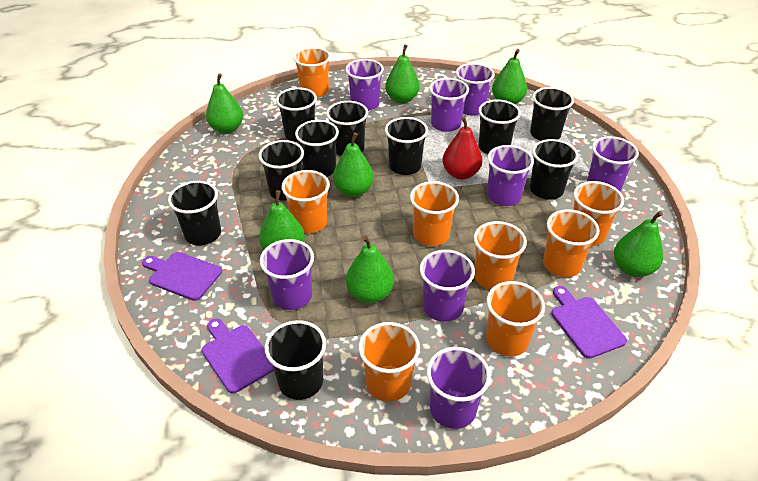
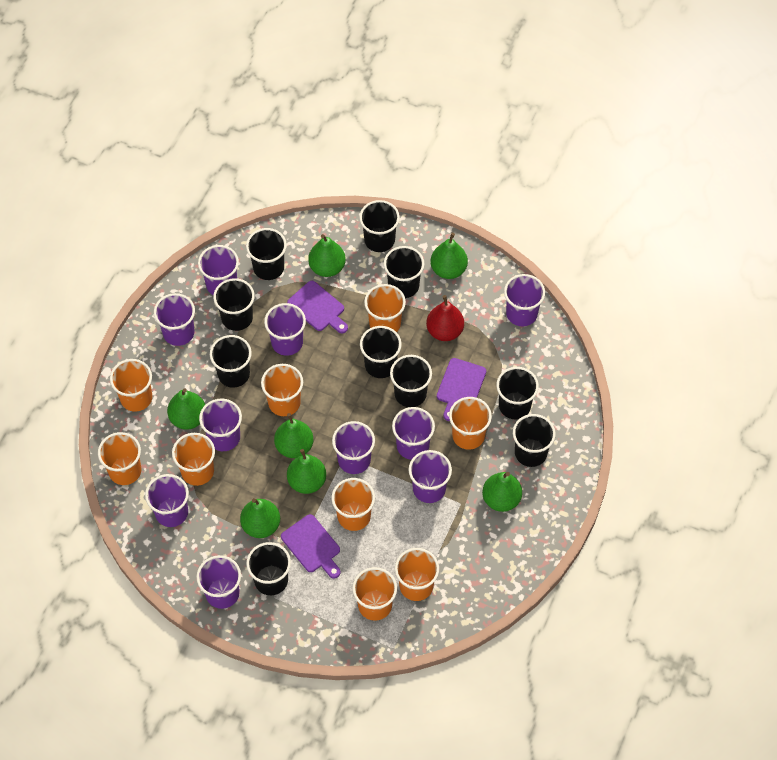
orange cup: 8 -> 9
purple cup: 8 -> 10

